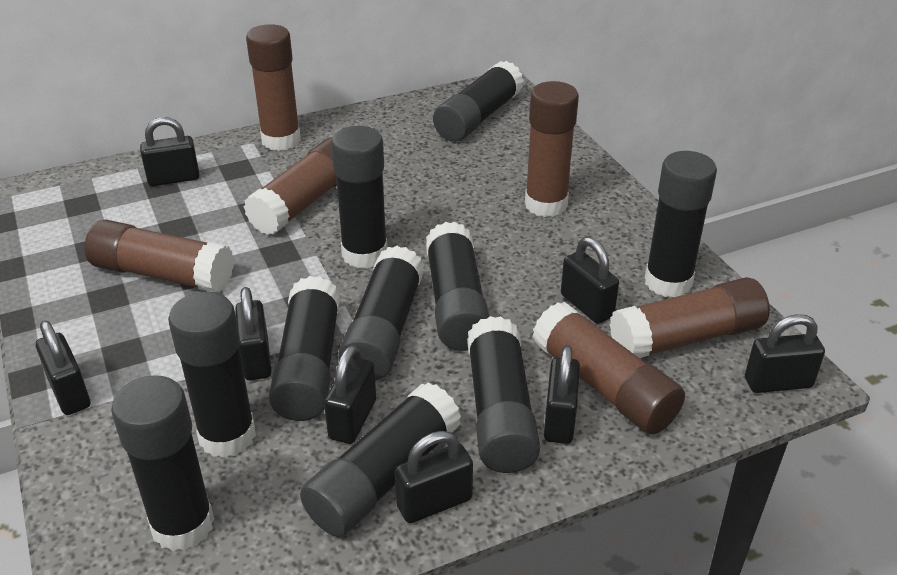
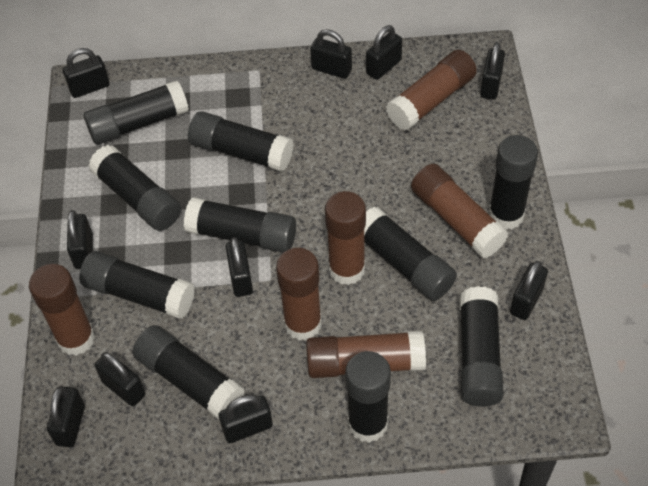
black padlock: 8 -> 10

